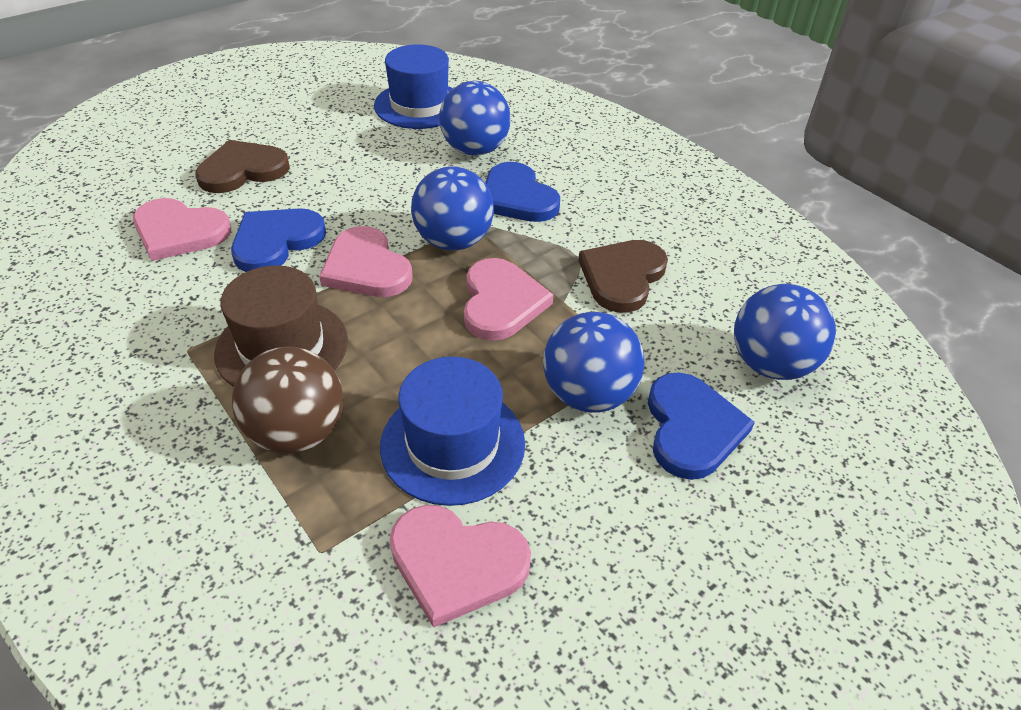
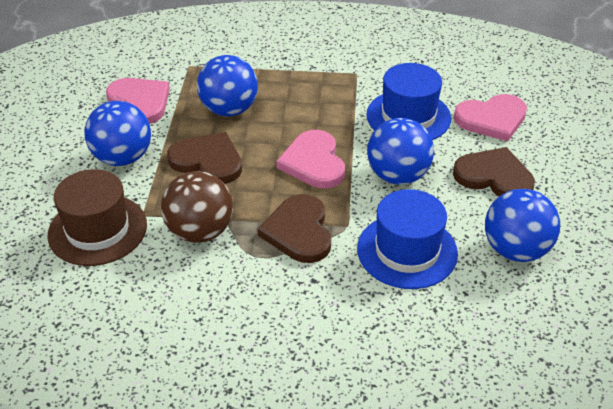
blue heart: 3 -> 0
brown heart: 2 -> 3
pink heart: 4 -> 3

